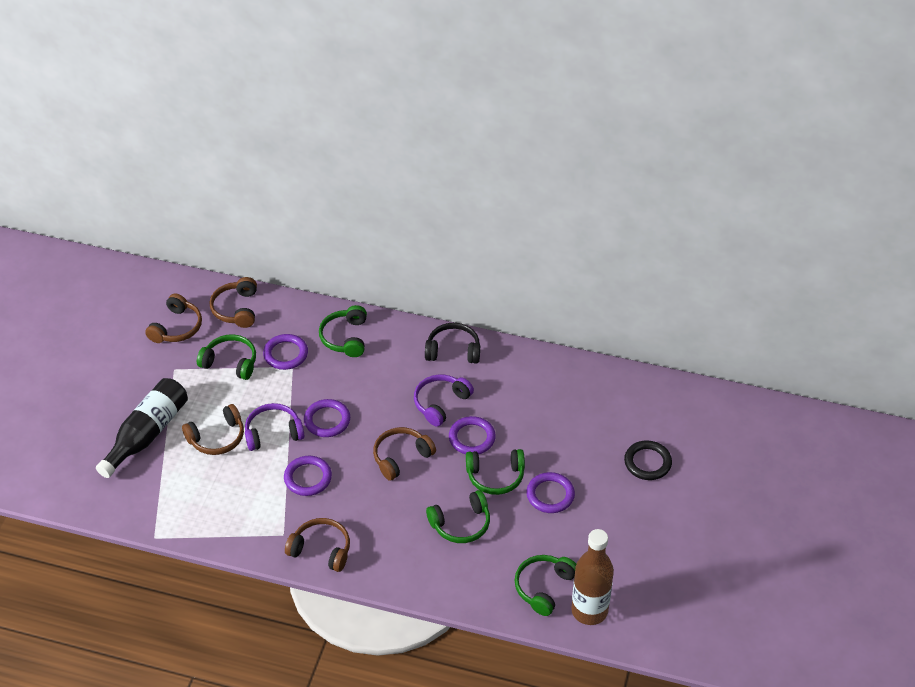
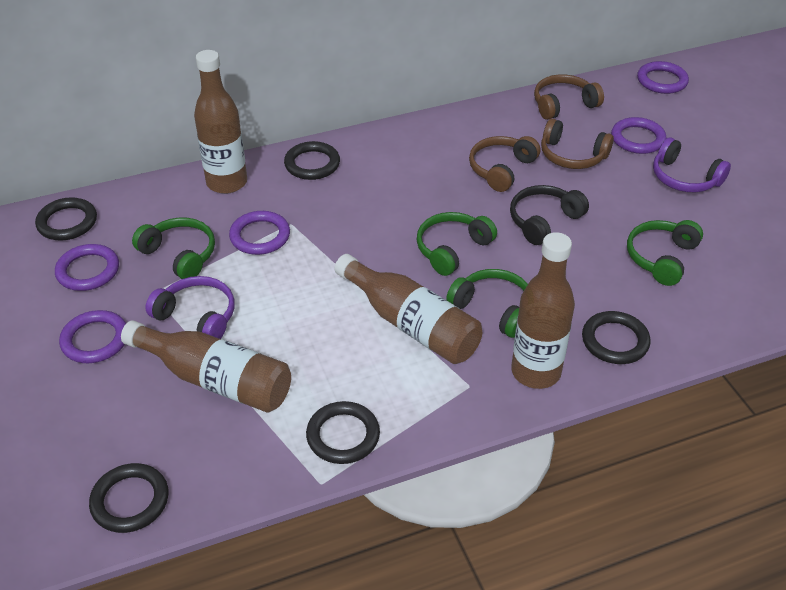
black bottle: 1 -> 0
black ring: 1 -> 5
brown bottle: 1 -> 4
brown headphones: 5 -> 3
green headphones: 5 -> 4

